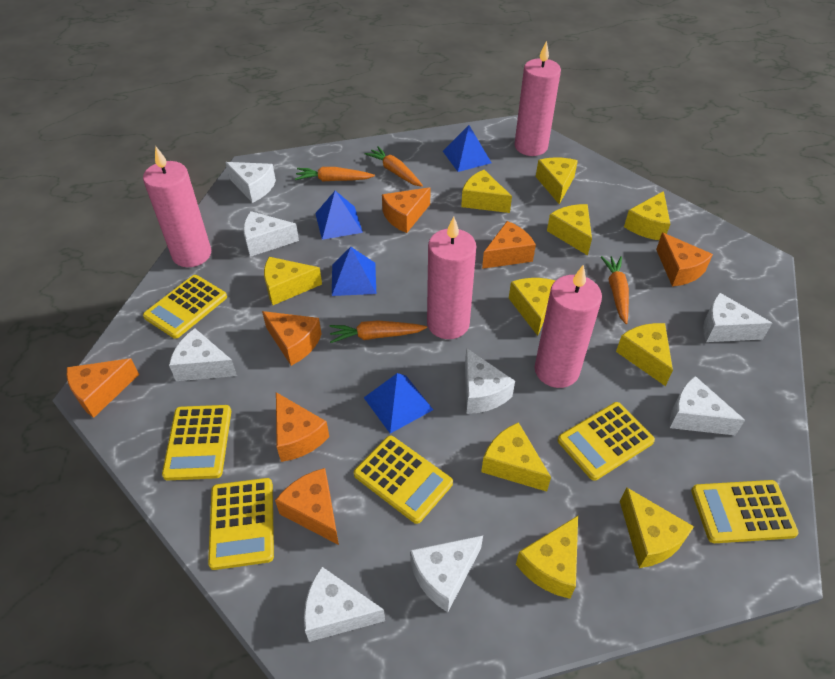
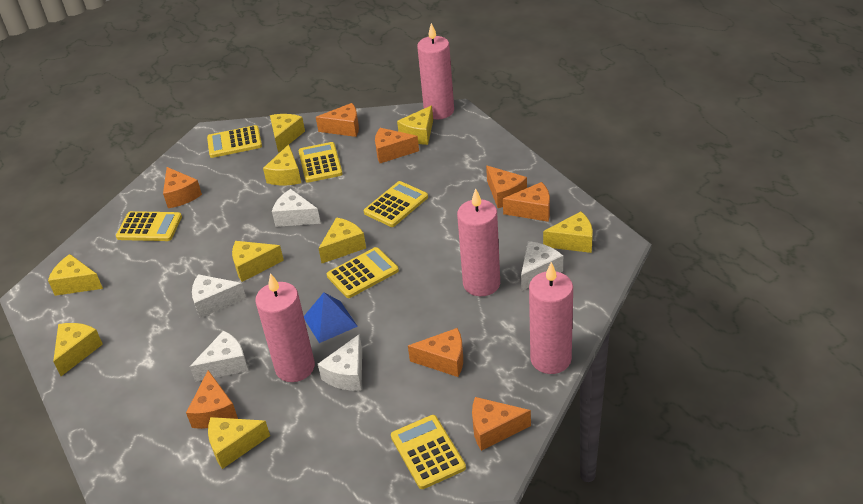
blue pyramid: 4 -> 1
orange carrot: 4 -> 0
orange cheese: 7 -> 8
white cheese: 8 -> 5
yellow cheese: 10 -> 9

